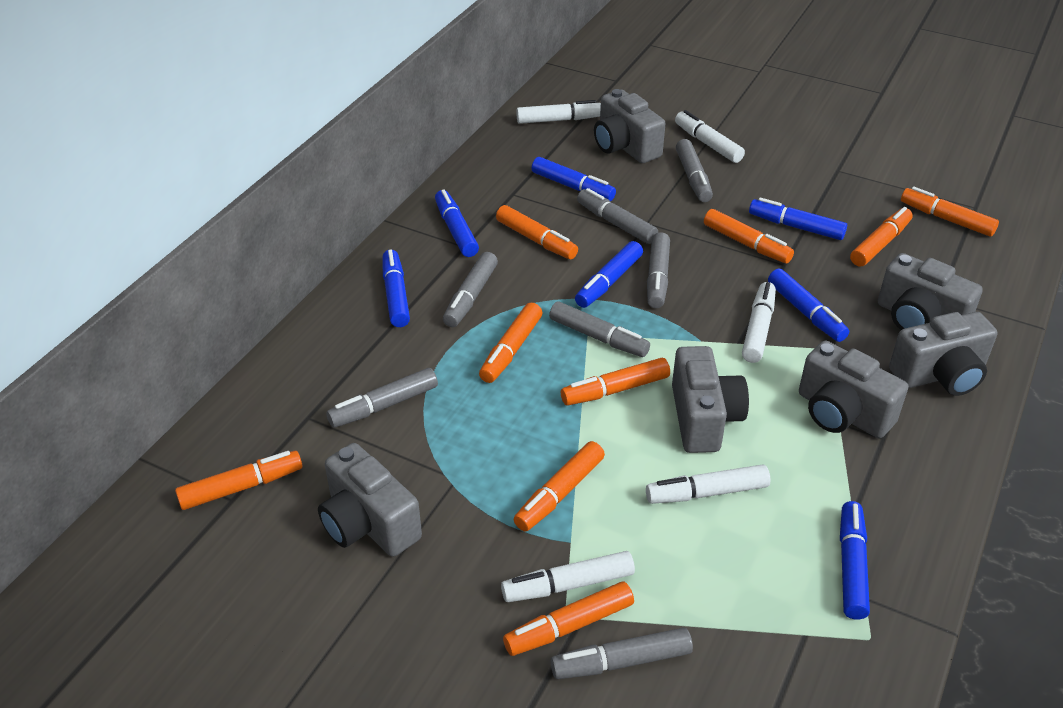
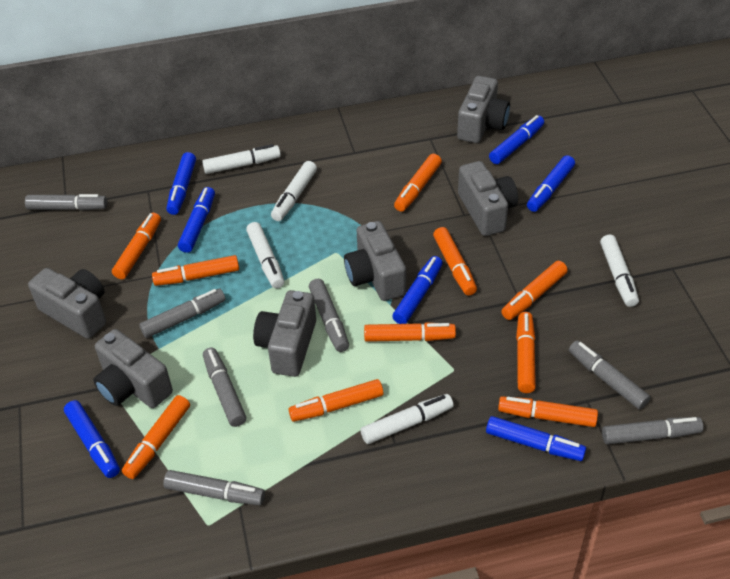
orange marker: 9 -> 10

